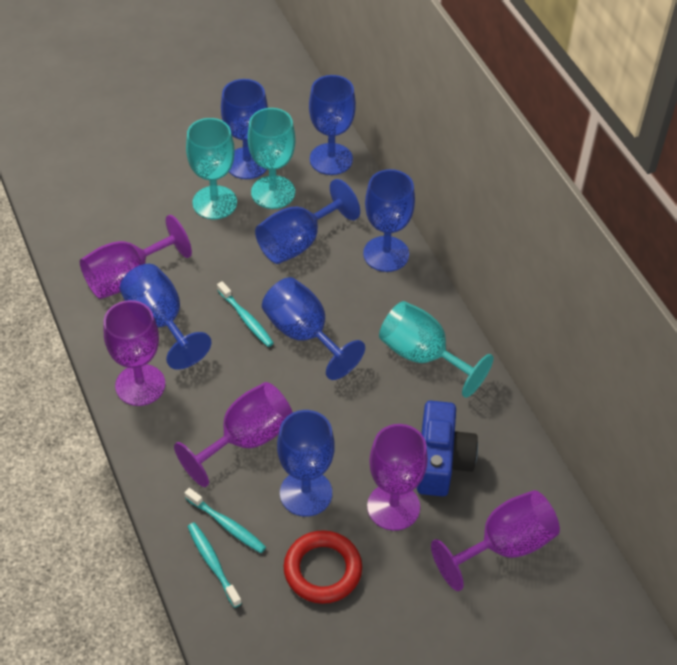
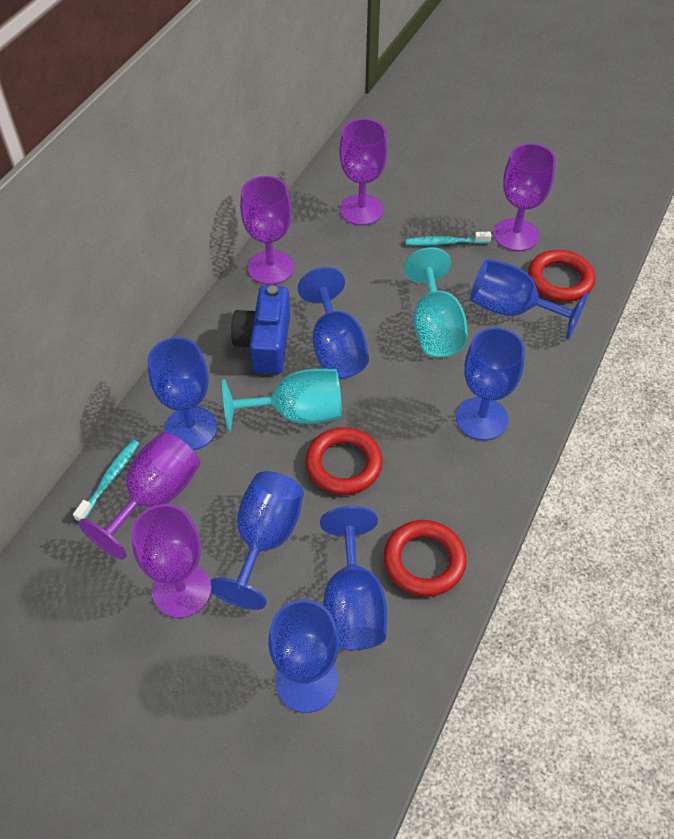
red ring: 1 -> 3
turquoise goblet: 3 -> 2
turquoise toothbrush: 3 -> 2

